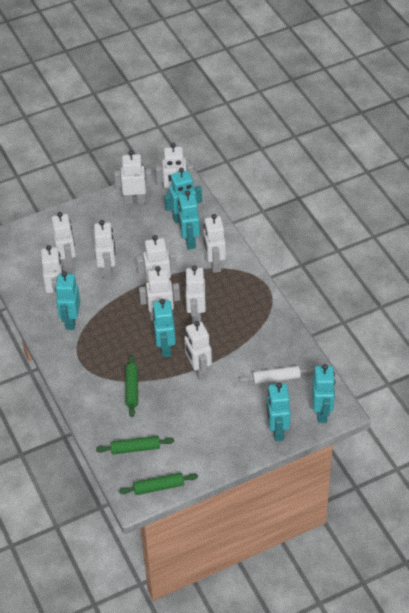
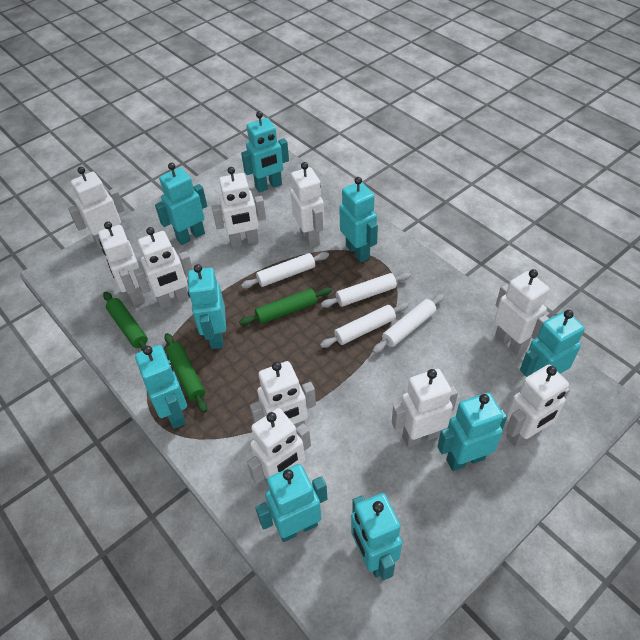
turquoise robot: 6 -> 9
white rolling pin: 1 -> 4

